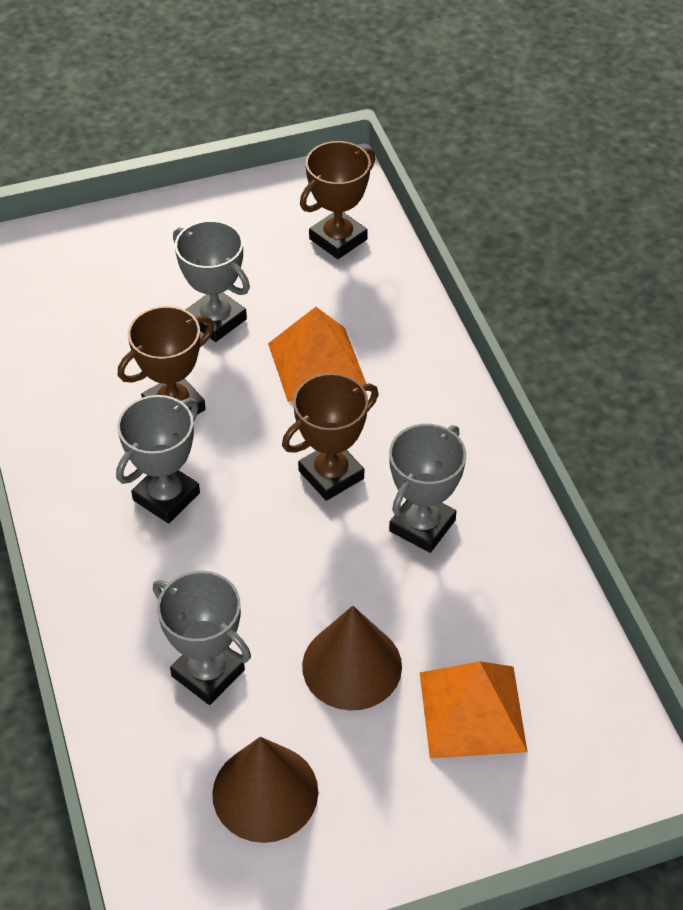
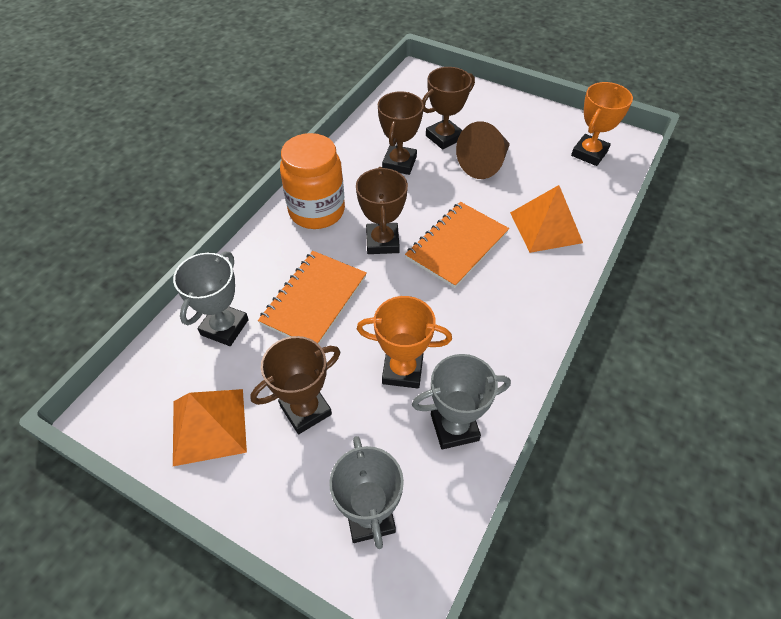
brown cone: 2 -> 1
brown trophy: 3 -> 4
grey trophy: 4 -> 3
orange jar: 0 -> 1
orange notebook: 0 -> 2
orange trophy: 0 -> 2

